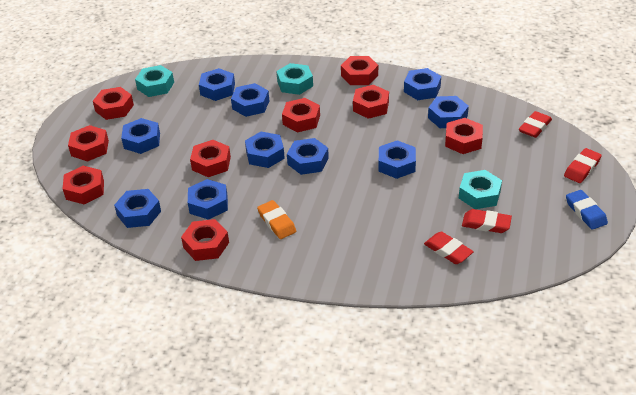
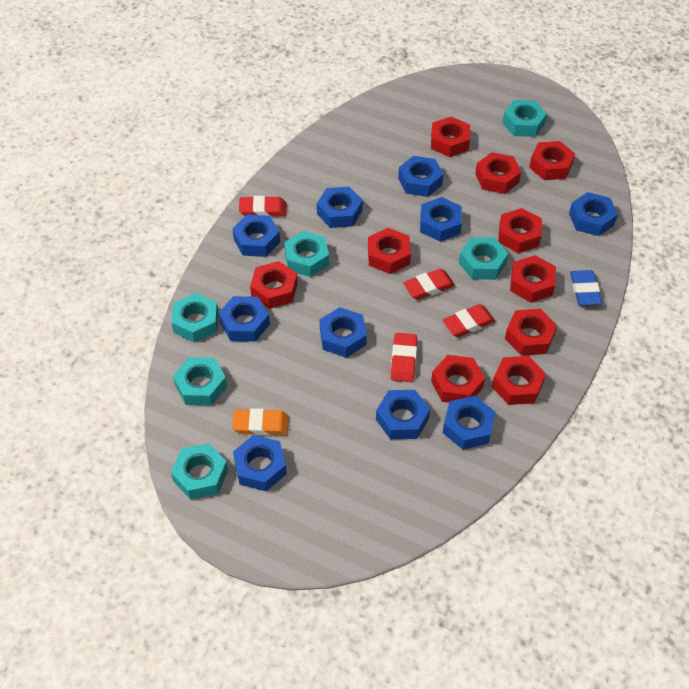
red nut: 9 -> 10
turquoise nut: 3 -> 6

